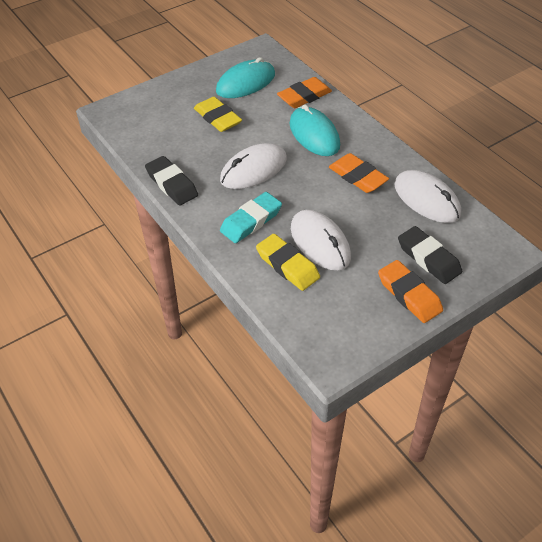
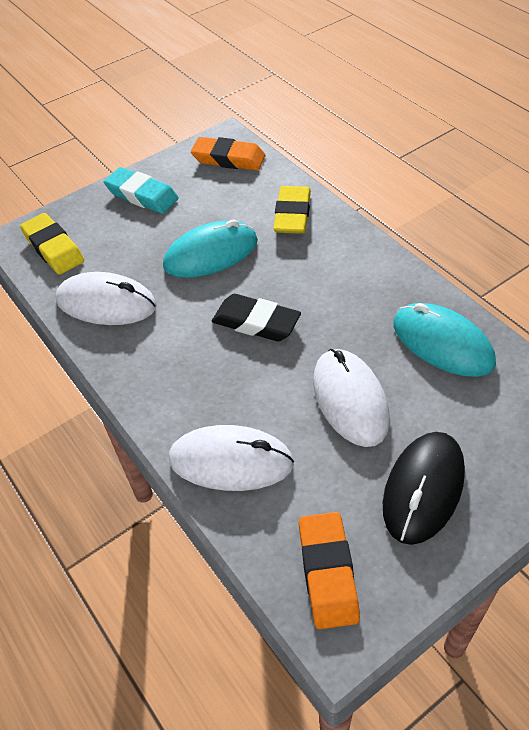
black eraser: 2 -> 1
black mouse: 0 -> 1
orange eraser: 3 -> 2

